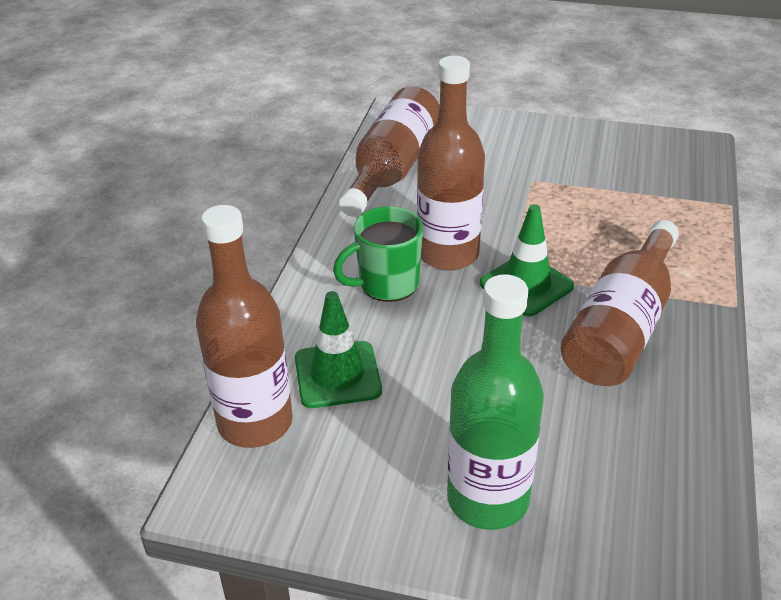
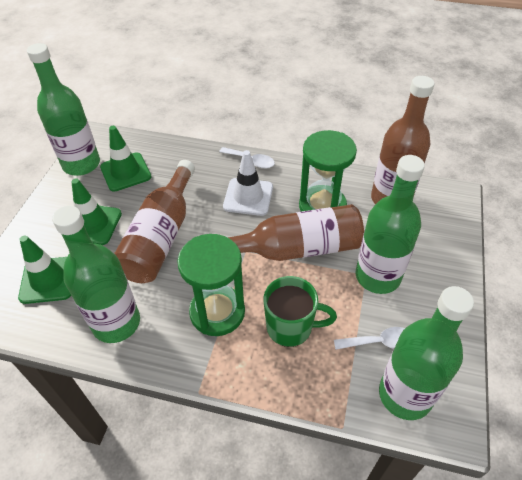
brown bottle: 4 -> 3
green bottle: 1 -> 4
green hourglass: 0 -> 2
green traffic cone: 2 -> 3
white spoon: 0 -> 2
white traffic cone: 0 -> 1

